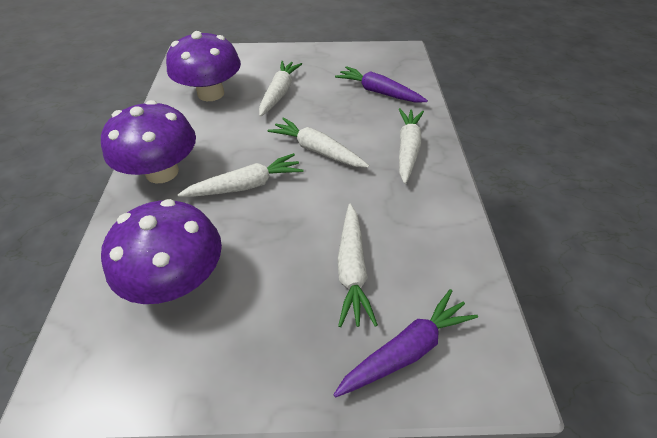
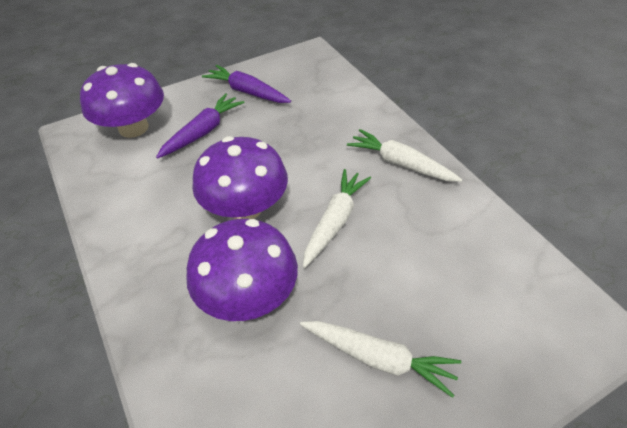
white carrot: 5 -> 3

